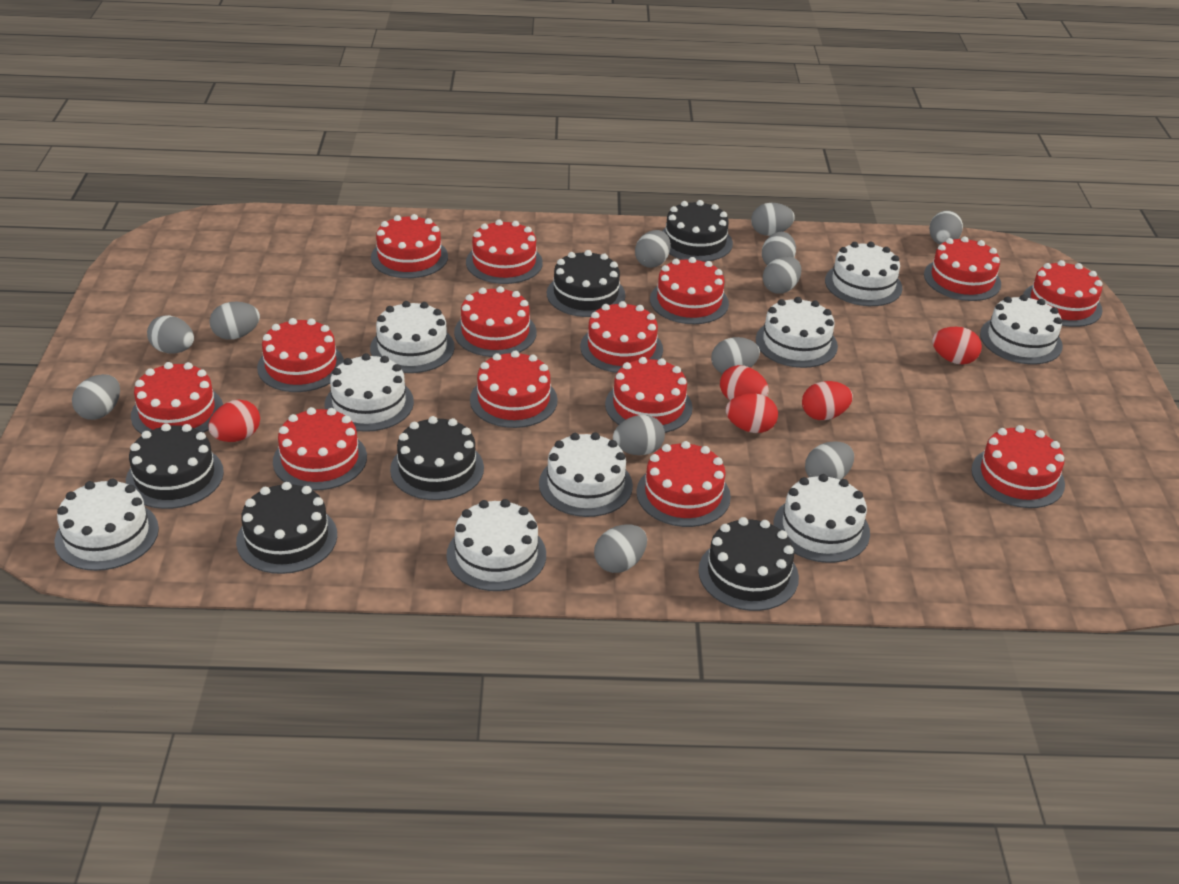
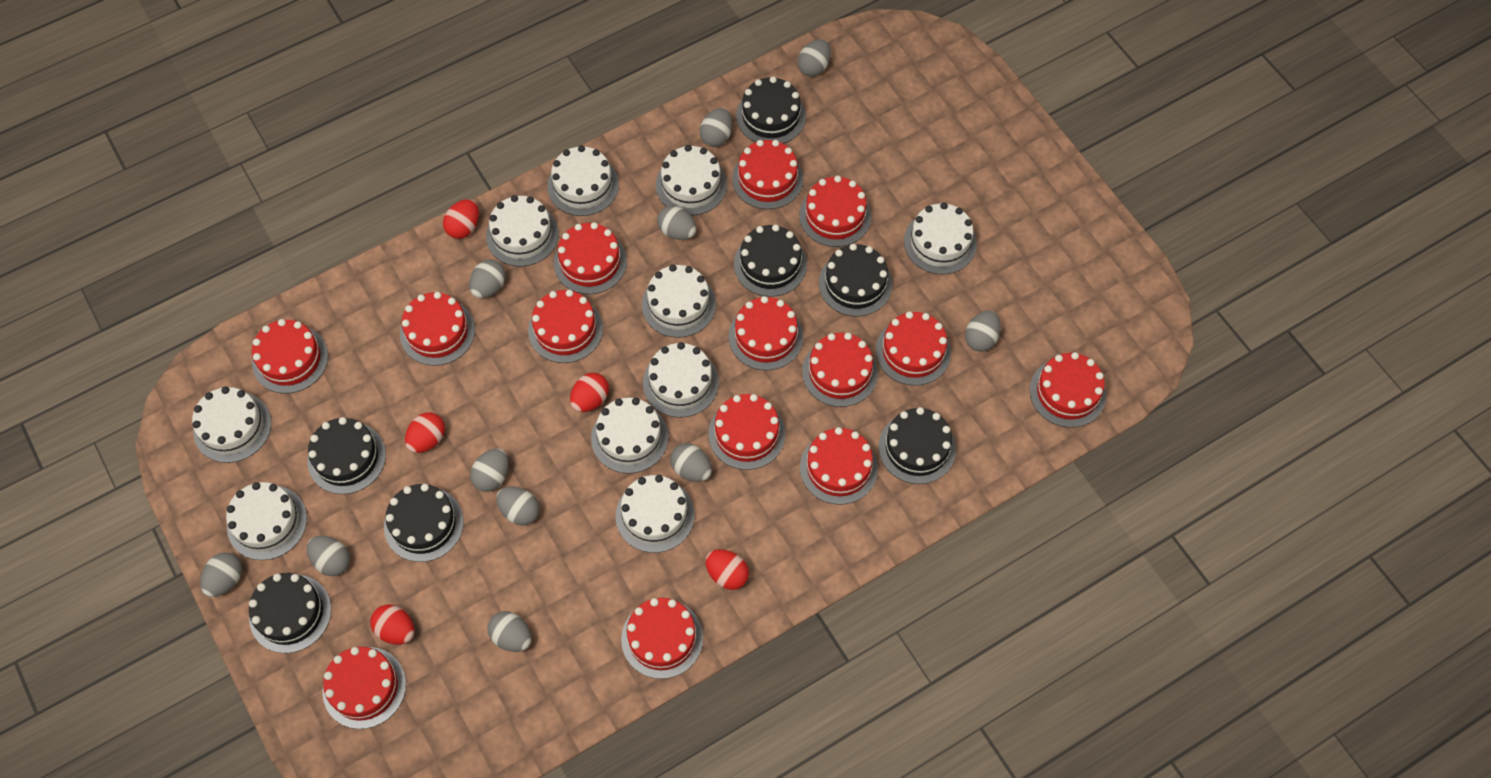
black cake: 6 -> 7
grey egg: 12 -> 11
white cake: 9 -> 10

